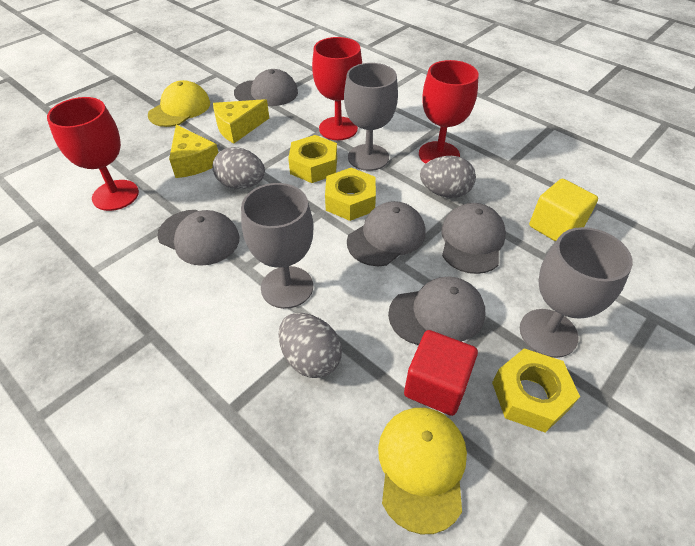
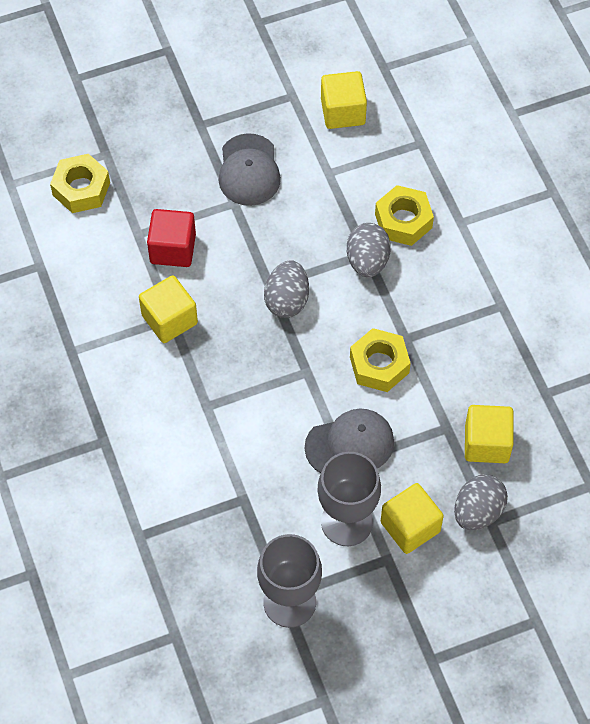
grey cap: 5 -> 2
grey goblet: 3 -> 2
red goblet: 3 -> 0
yellow cap: 2 -> 0
yellow cheese: 2 -> 0
yellow cube: 1 -> 4

